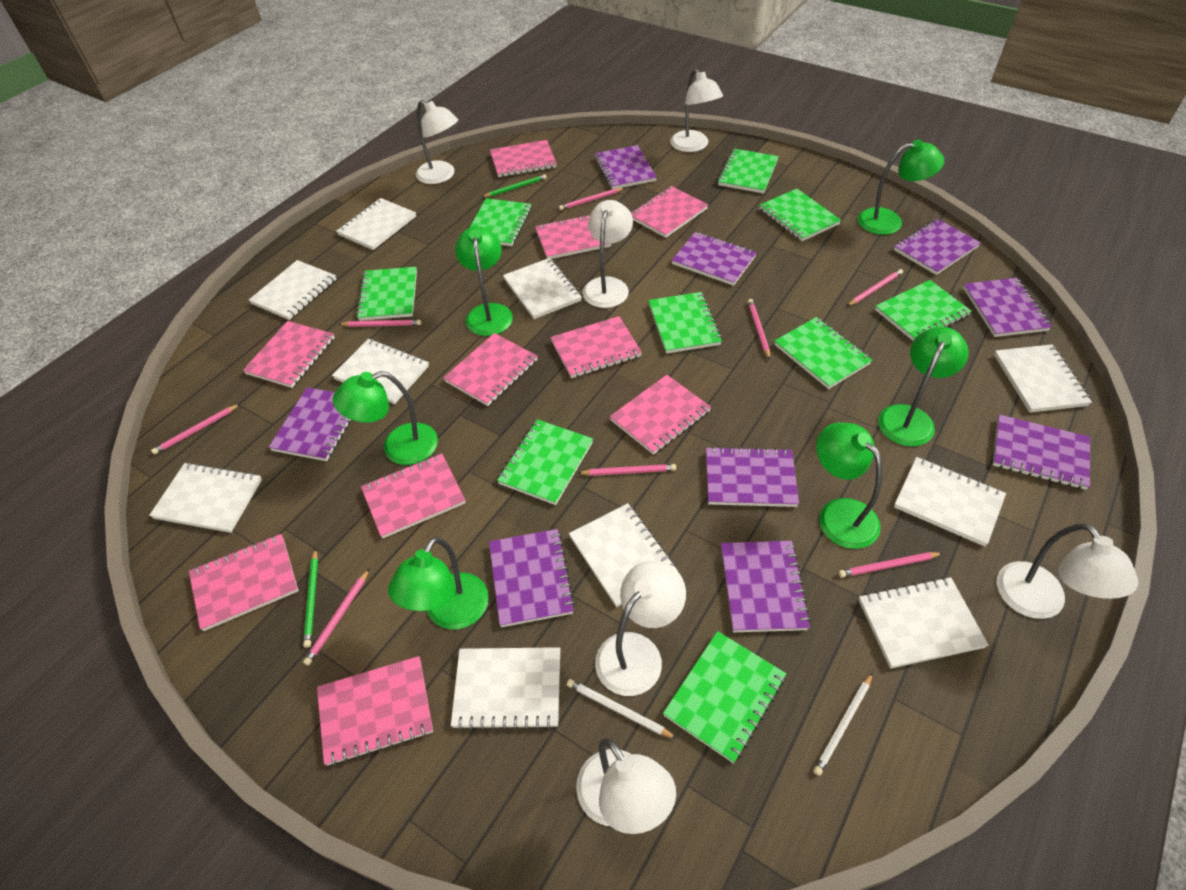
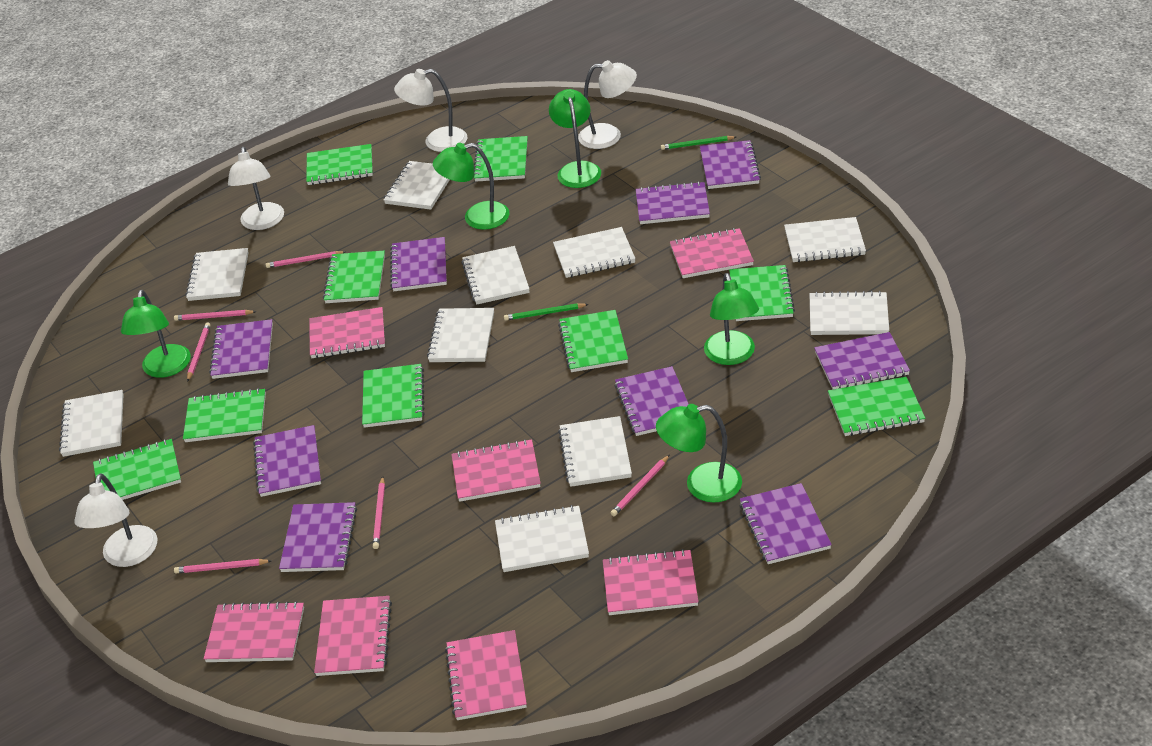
green lamp: 6 -> 5
pink notebook: 10 -> 7
pink pencil: 8 -> 6
white lamp: 6 -> 4
white pencil: 2 -> 0

